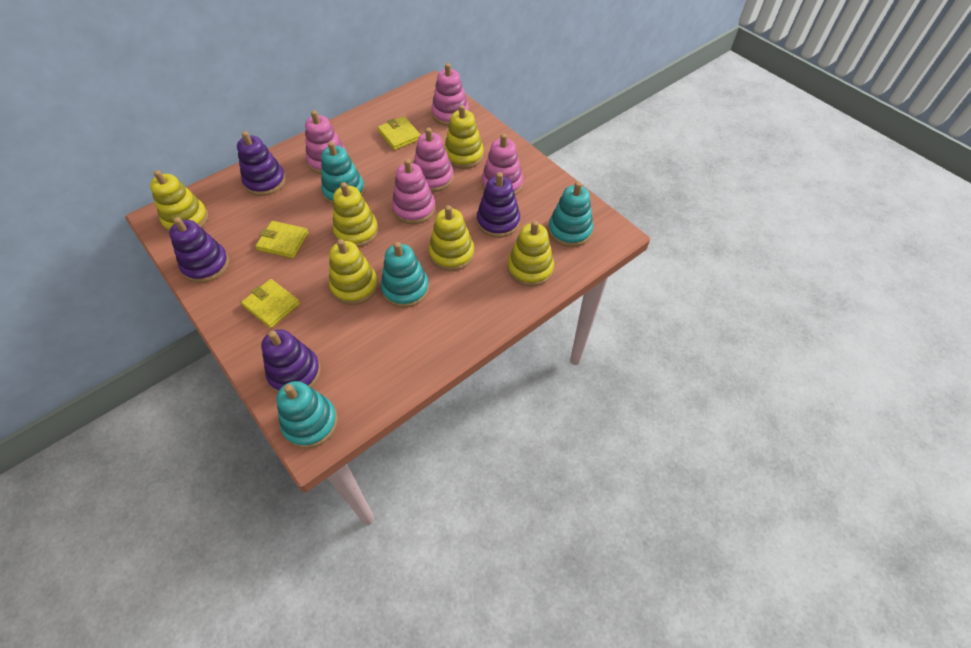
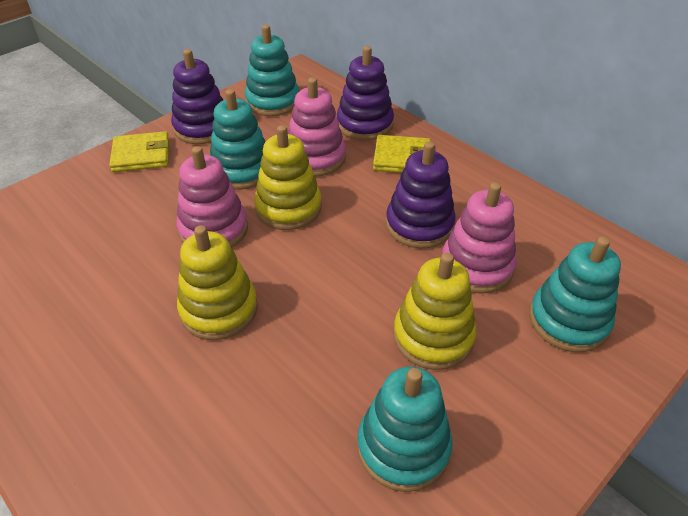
pink stacking toy: 5 -> 3
purple stacking toy: 4 -> 3
yellow stacking toy: 6 -> 3
yellow wallet: 3 -> 2

